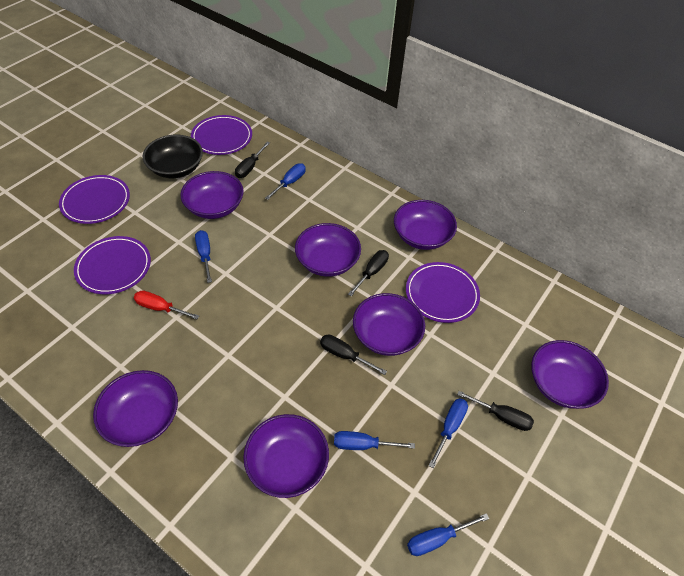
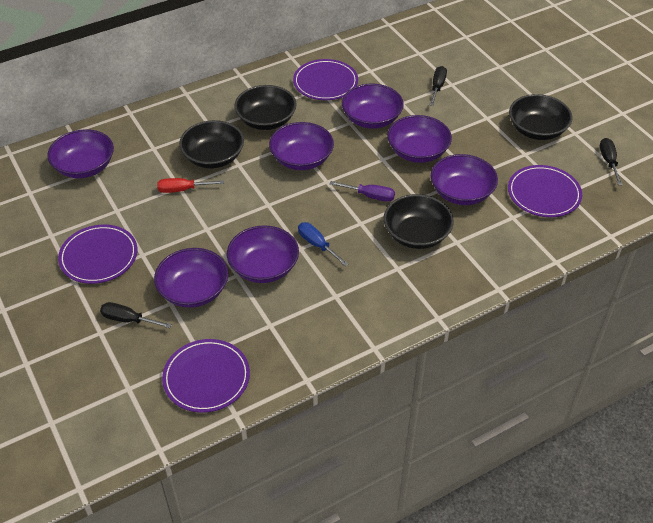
black bowl: 1 -> 4
black screwdriver: 4 -> 3
blue screwdriver: 5 -> 1
purple screwdriver: 0 -> 1

